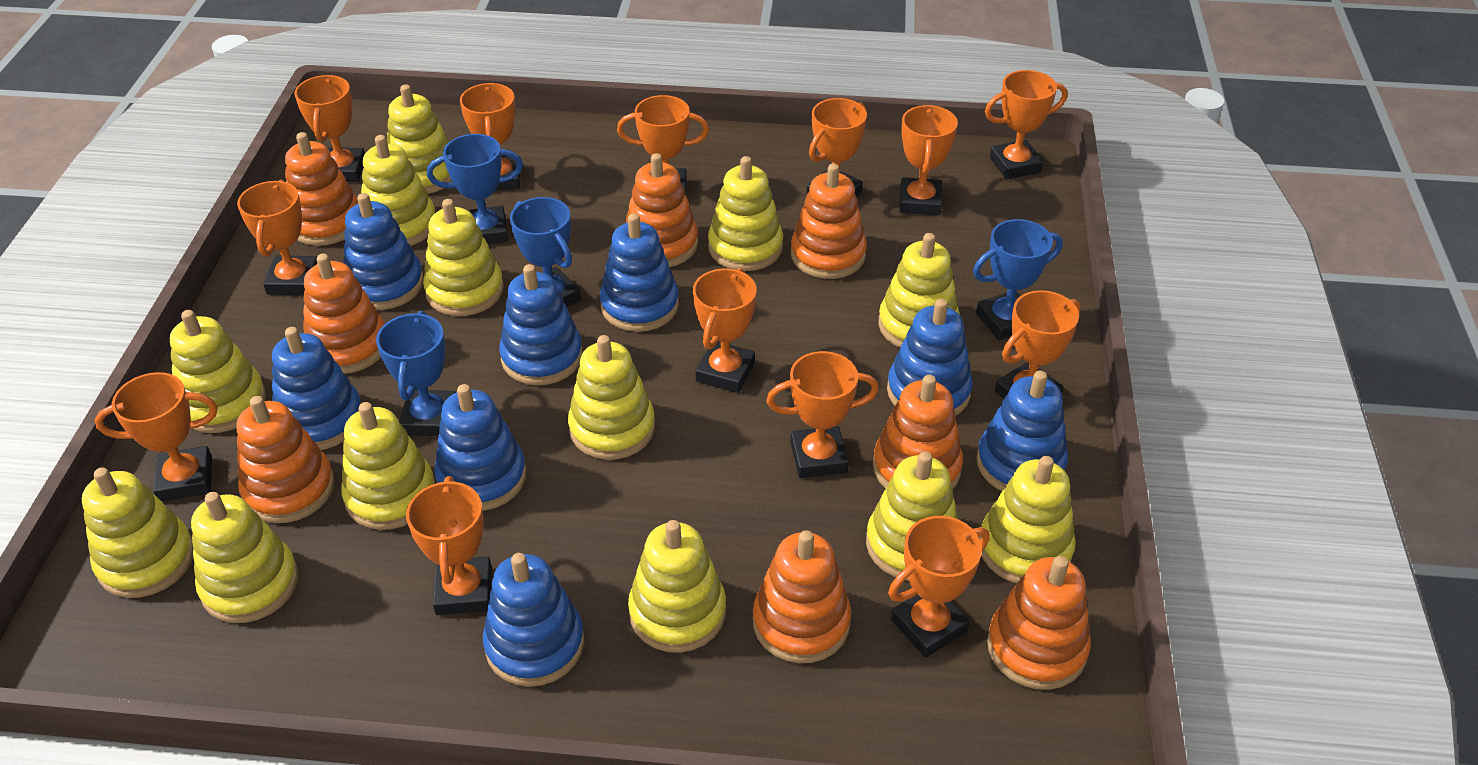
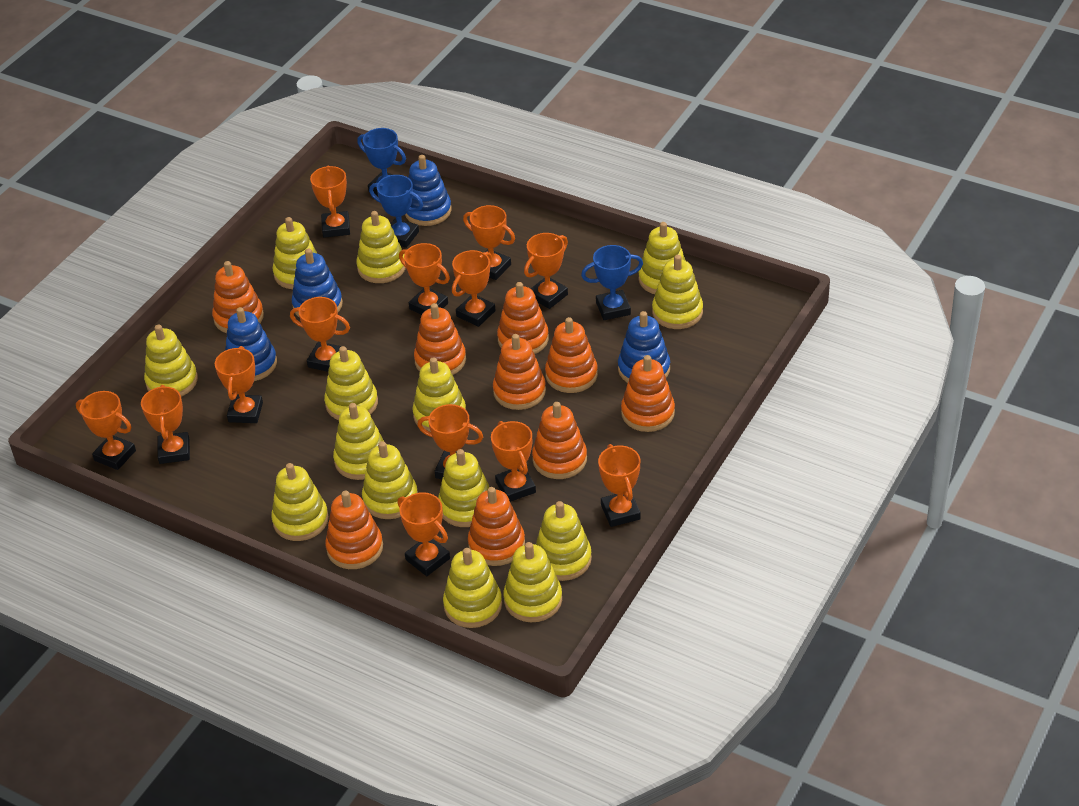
blue stacking toy: 8 -> 4
blue trophy: 4 -> 3
orange stacking toy: 8 -> 9
yellow stacking toy: 13 -> 14

